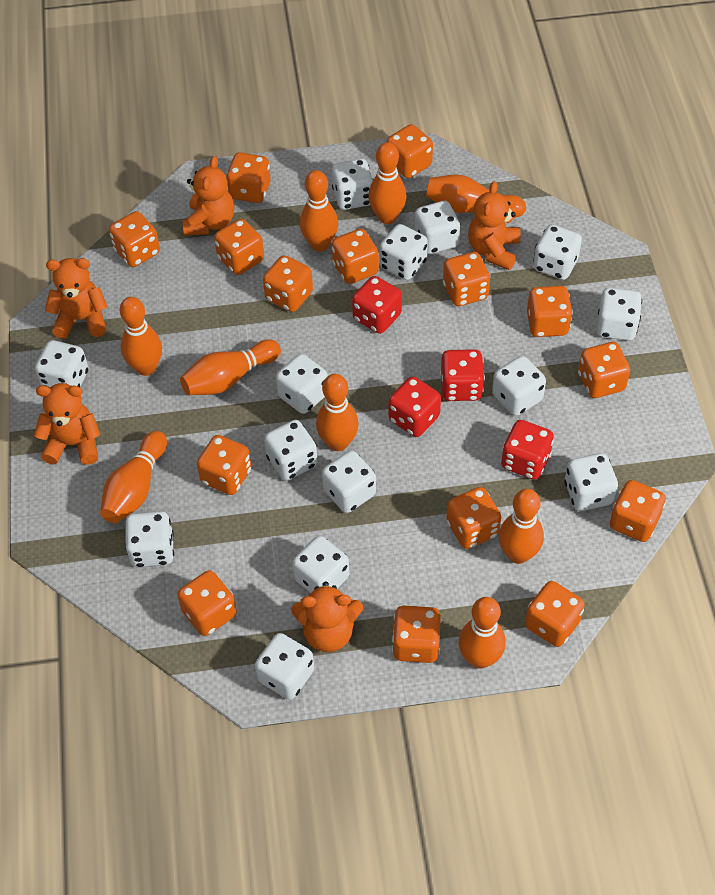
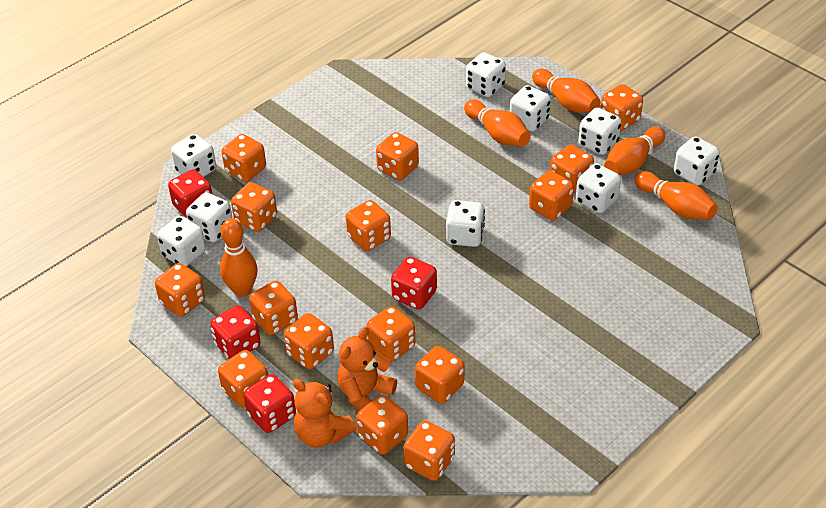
orange bowling pin: 9 -> 5
orange teddy bear: 5 -> 2
white dice: 14 -> 9

